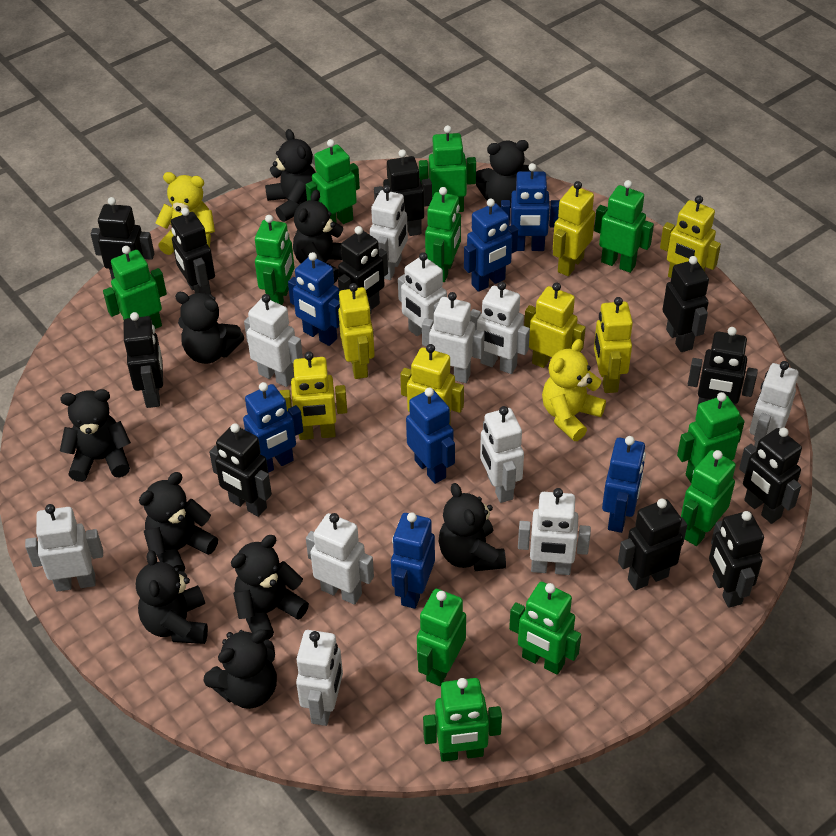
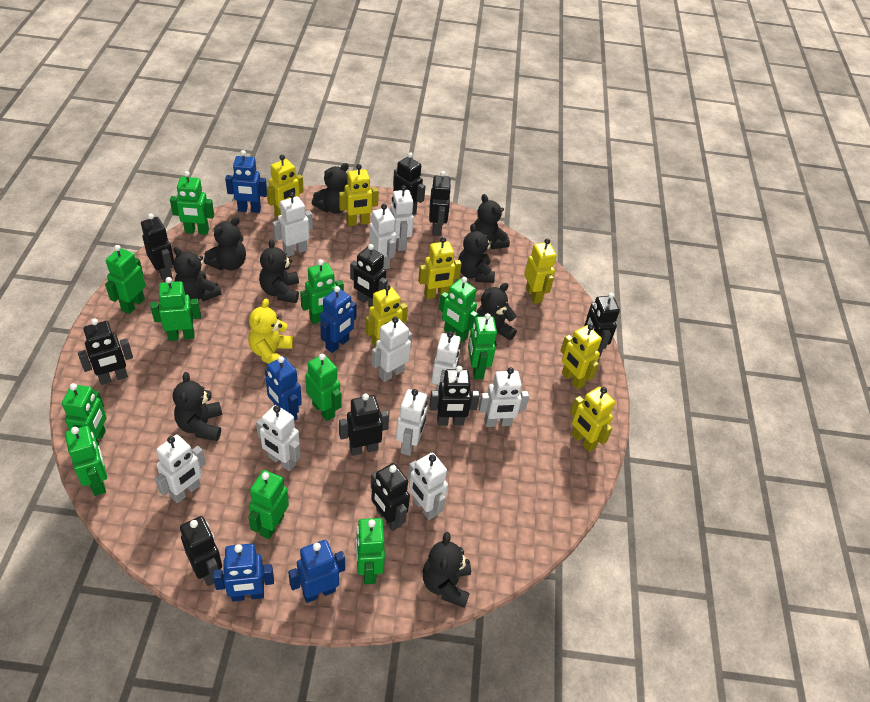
black robot: 11 -> 10
black teddy bear: 10 -> 9
blue robot: 7 -> 5
white robot: 11 -> 10
yellow teddy bear: 2 -> 1

